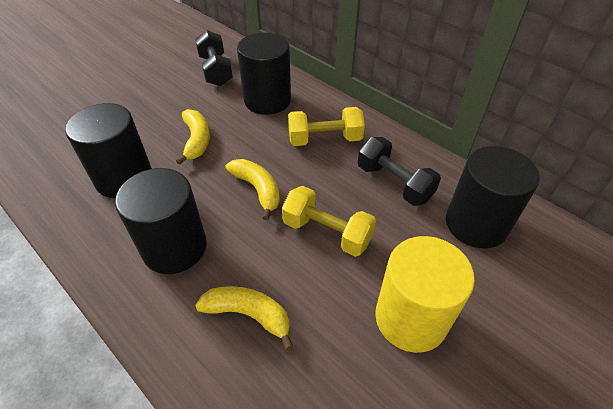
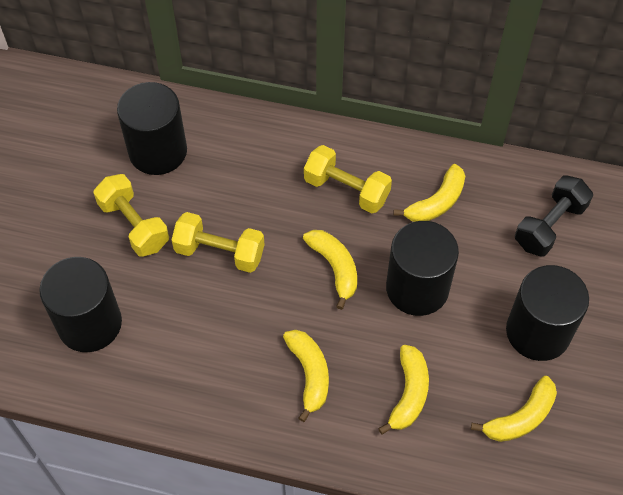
black dumbbell: 2 -> 1
yellow banana: 3 -> 5
yellow cylinder: 1 -> 0
yellow dumbbell: 2 -> 3

